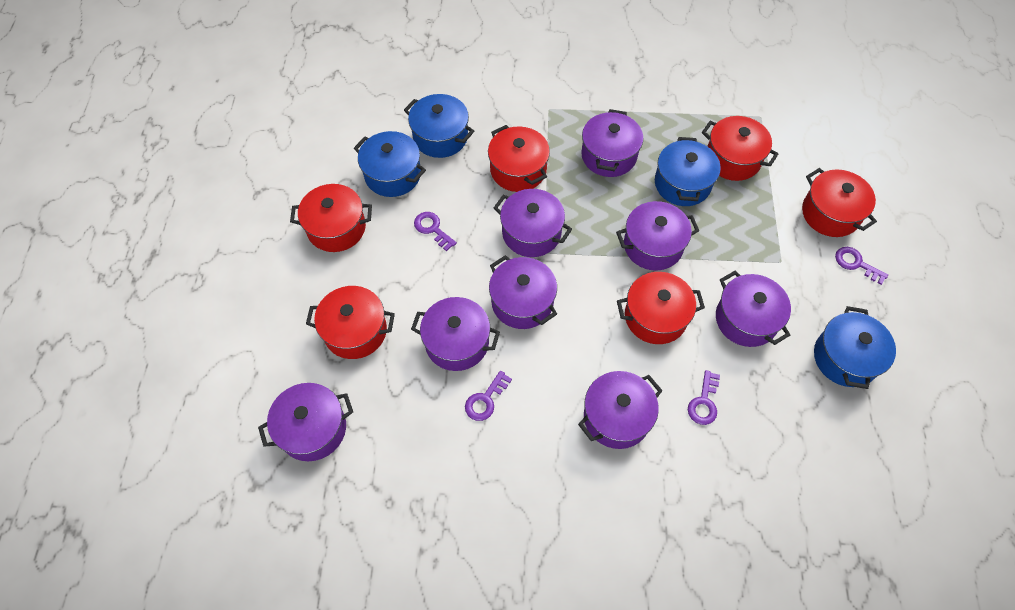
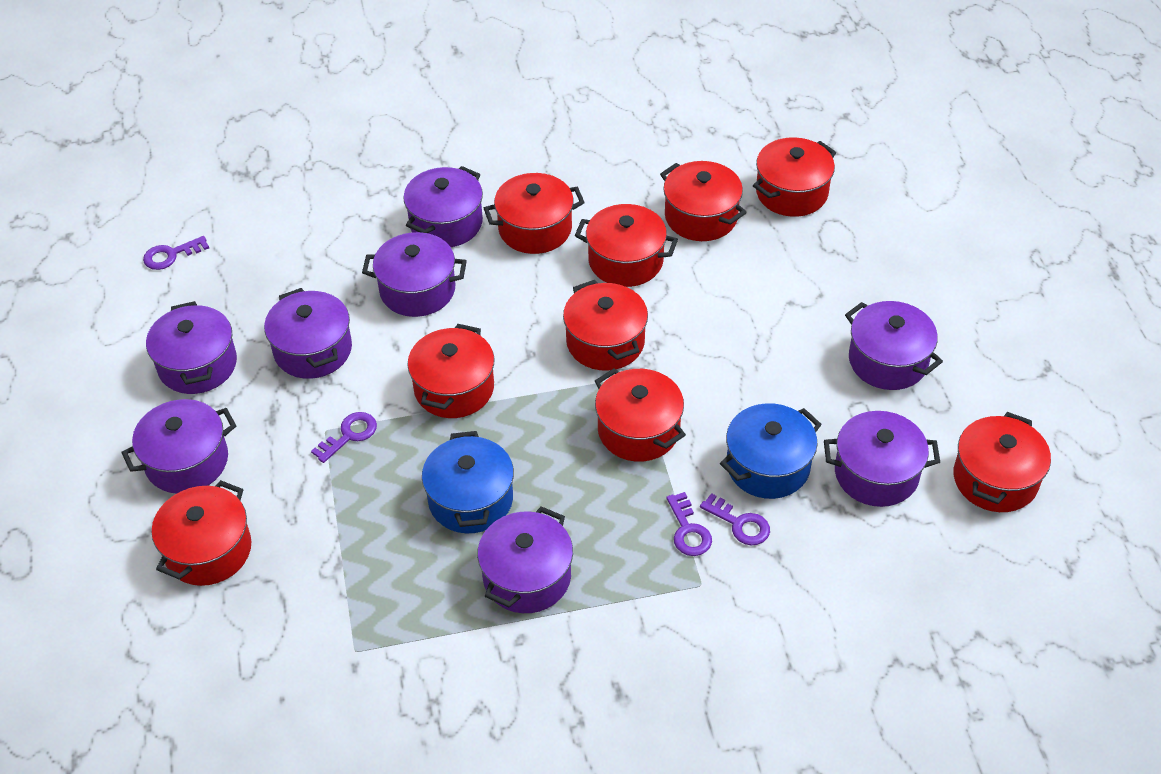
blue pot: 4 -> 2
red pot: 6 -> 9

